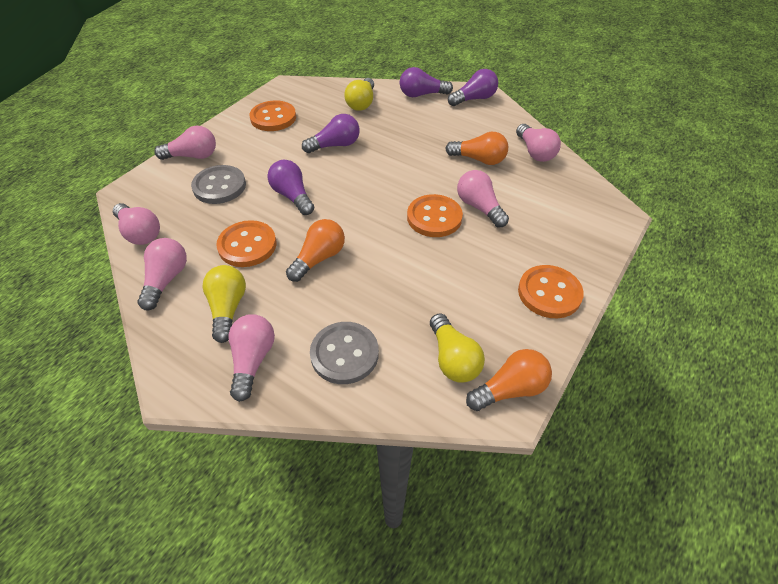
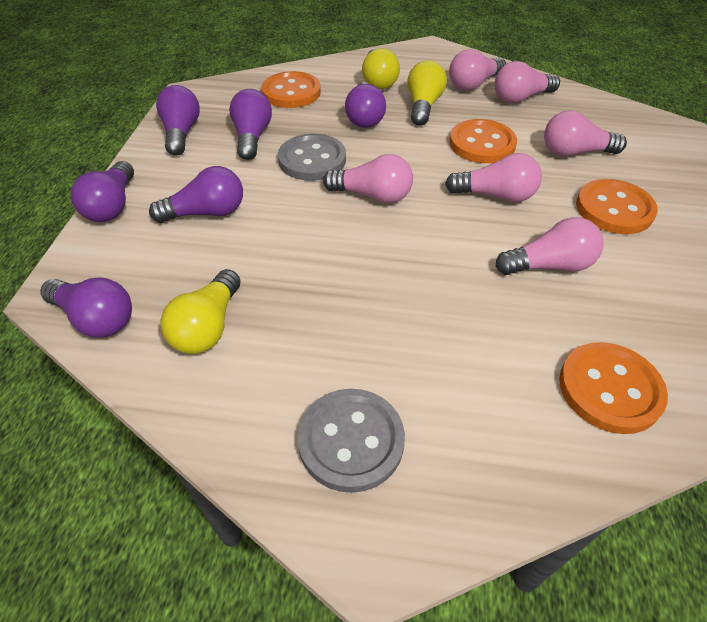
orange light bulb: 3 -> 0
purple light bulb: 4 -> 6

